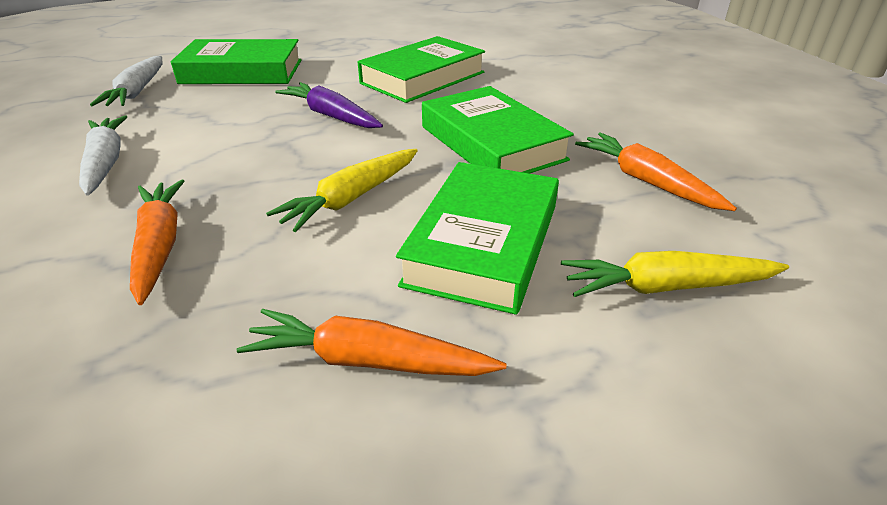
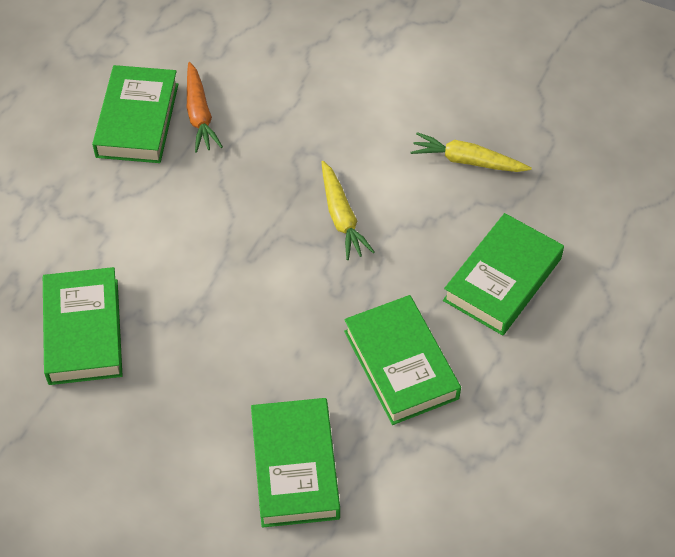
green book: 4 -> 5
orange carrot: 3 -> 1
purple carrot: 1 -> 0
white carrot: 2 -> 0

